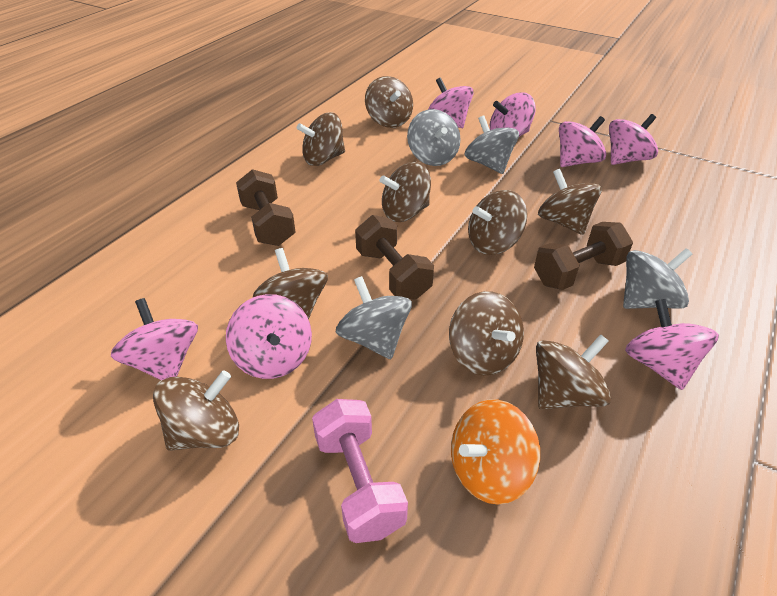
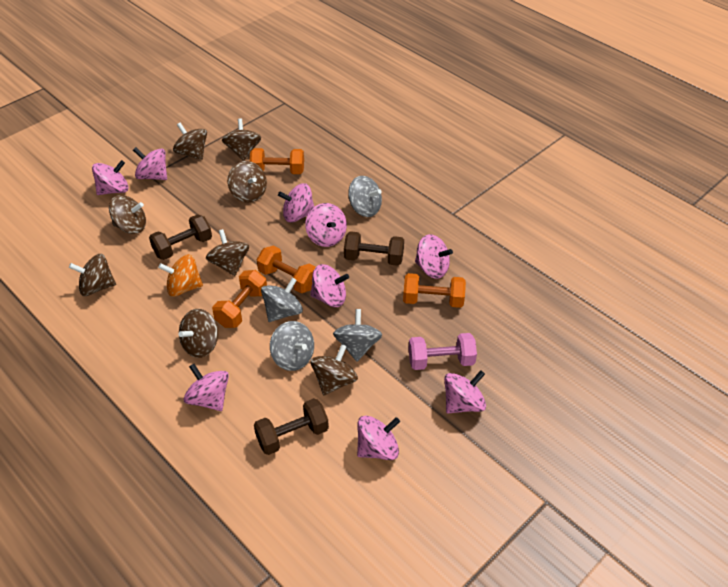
brown spinning top: 9 -> 8
orange dumbbell: 0 -> 4
pink spinning top: 7 -> 9

